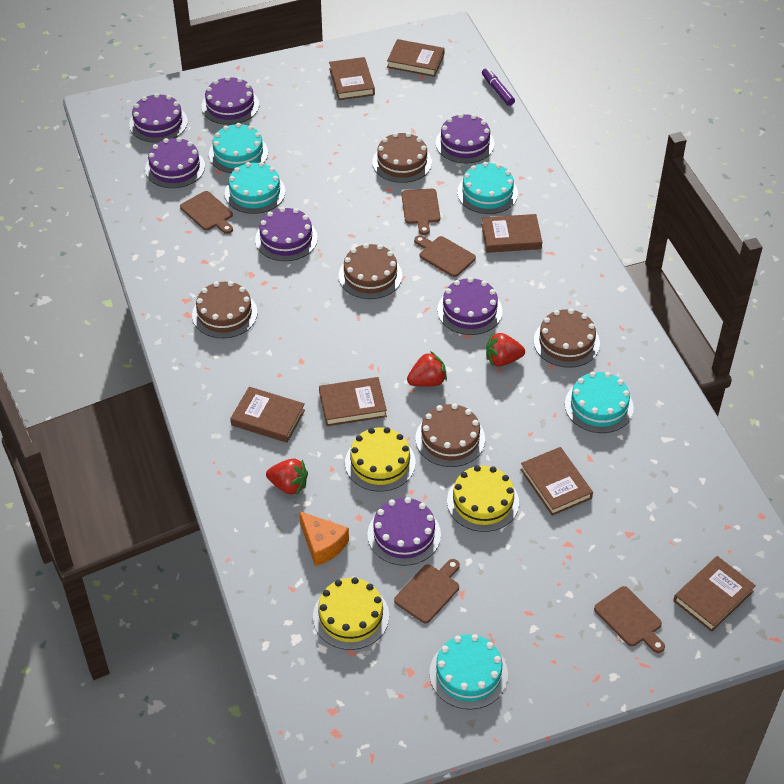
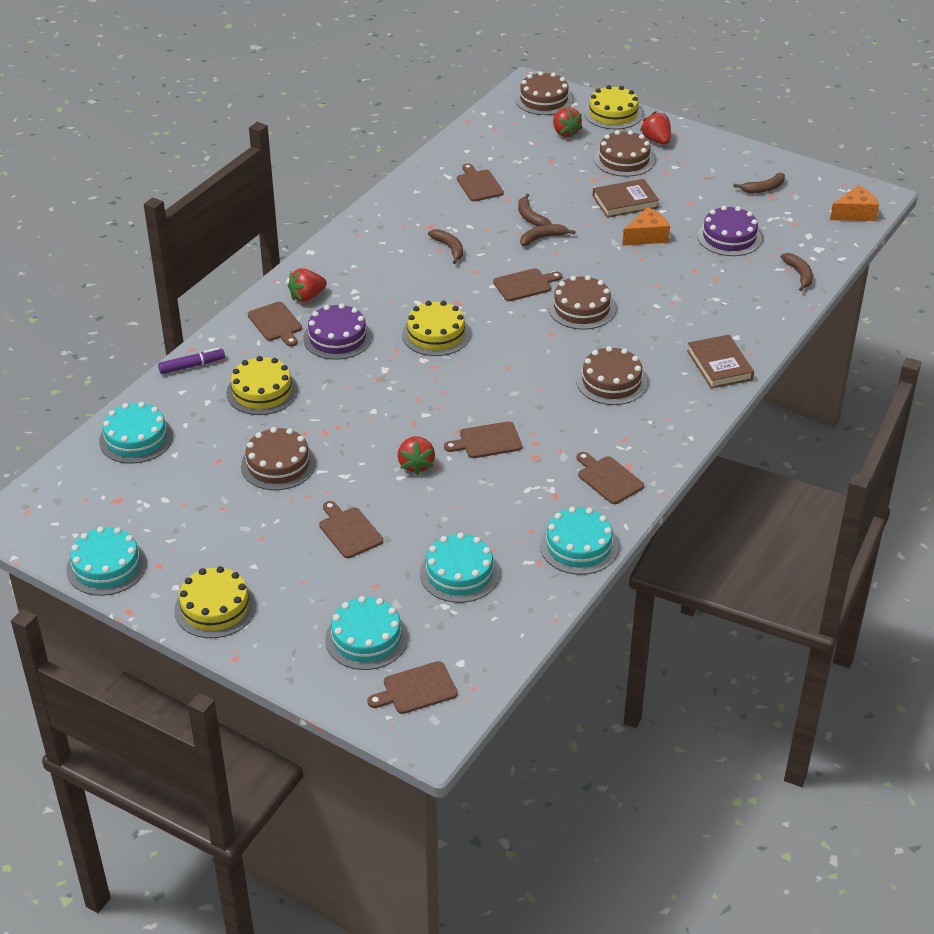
brown banana: 0 -> 5
brown book: 7 -> 2
brown cutting board: 5 -> 7
orange cheese: 1 -> 2
purple cake: 7 -> 2
red strawberry: 3 -> 4
yellow cake: 3 -> 4

